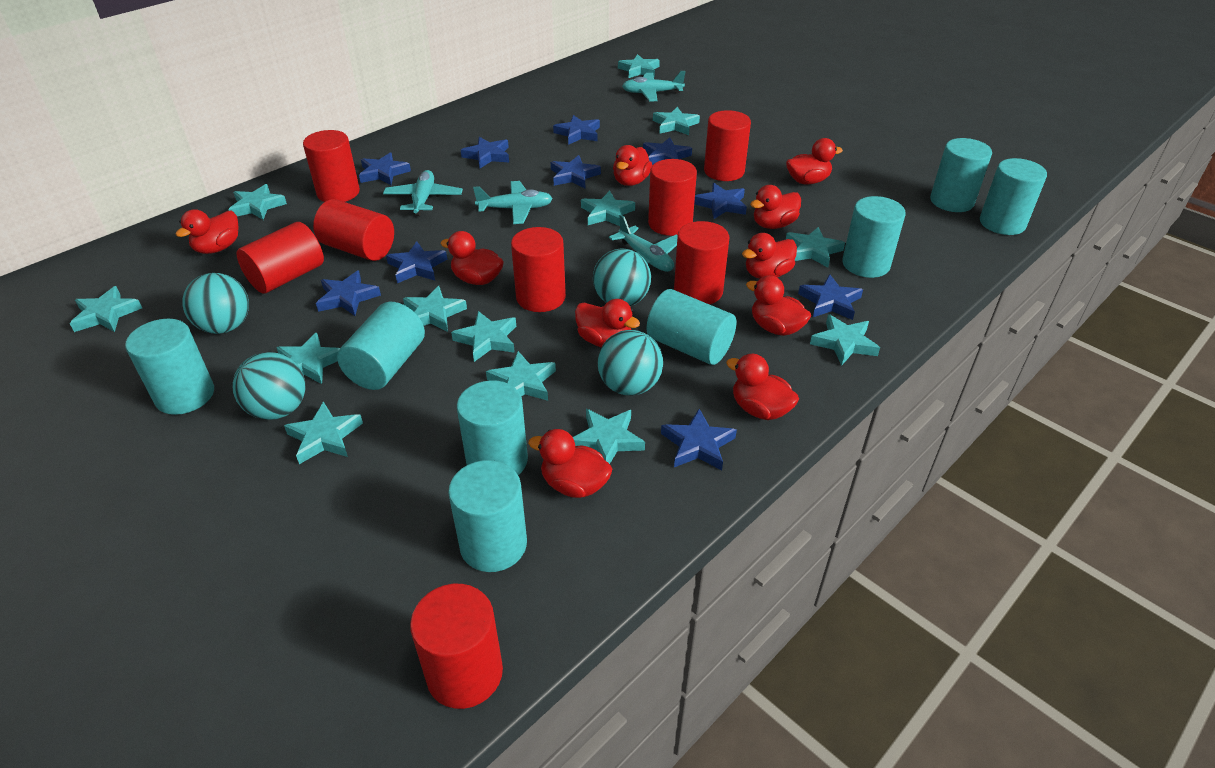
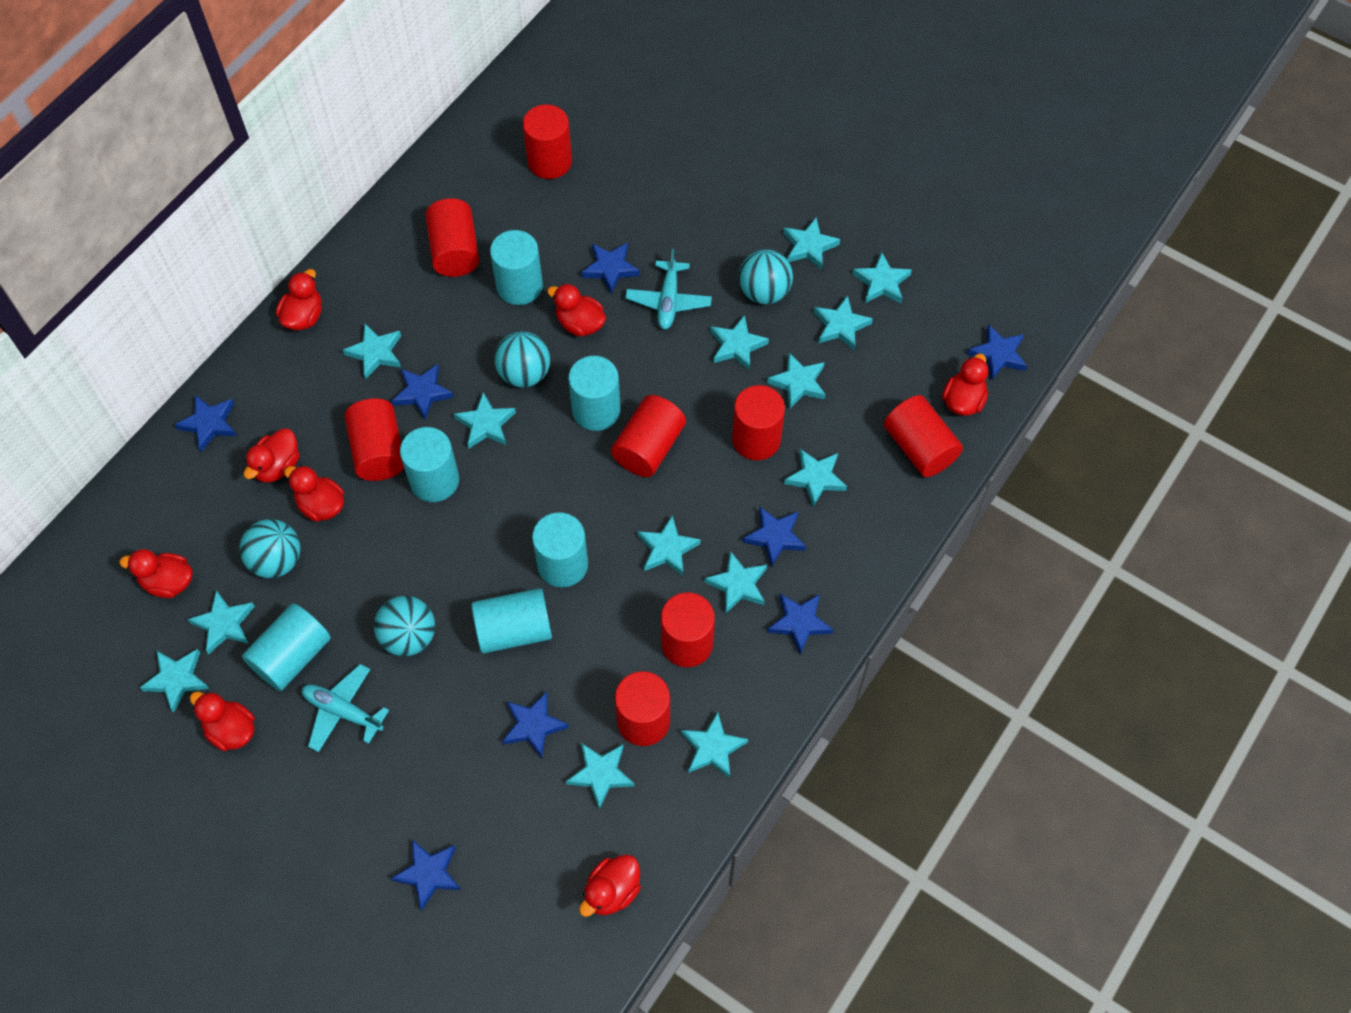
blue star: 10 -> 8
red duck: 10 -> 8
turquoise cylinder: 8 -> 6
turquoise plane: 4 -> 2
turquoise star: 13 -> 14

